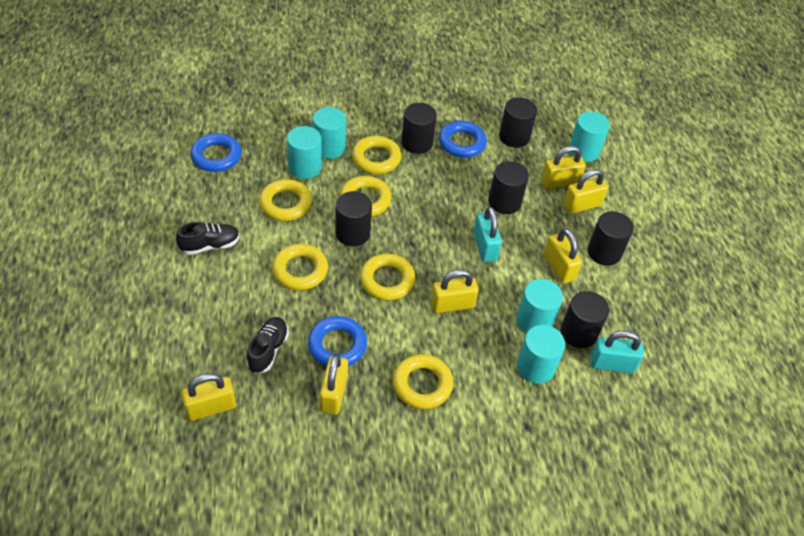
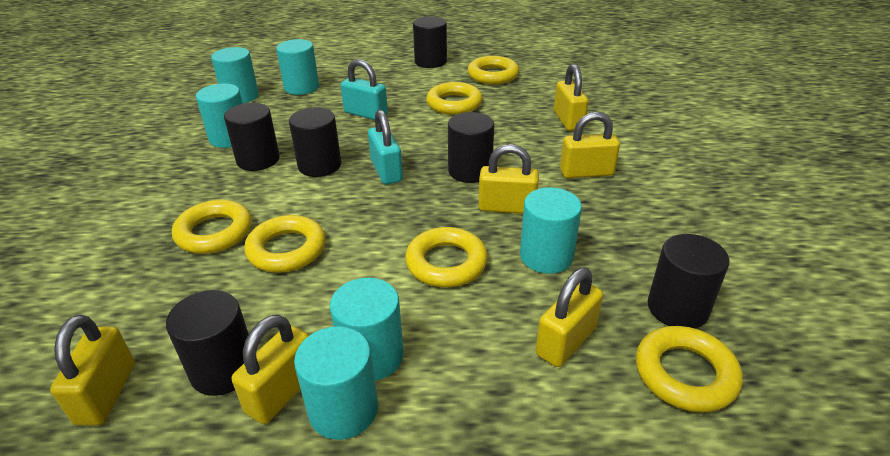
black shoe: 2 -> 0
blue ring: 3 -> 0
turquoise cylinder: 5 -> 6

